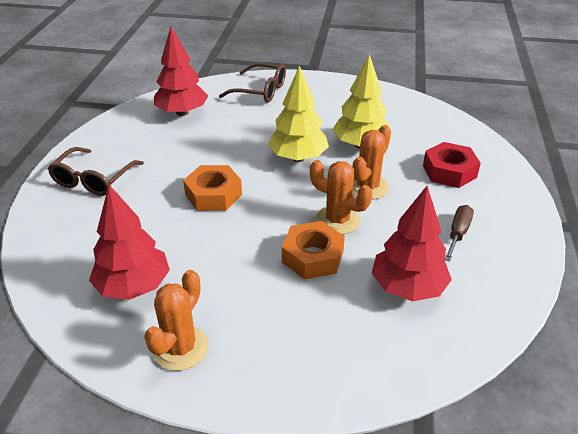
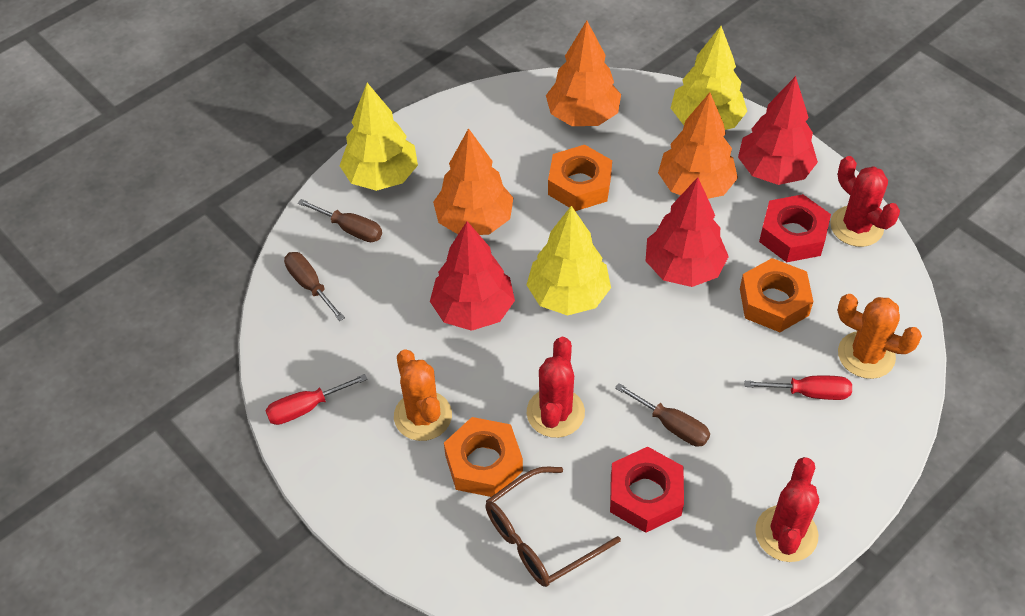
brown glasses: 2 -> 1
brown screwdriver: 1 -> 3
orange cactus: 3 -> 2
orange nut: 2 -> 3
orange tree: 0 -> 3
red cactus: 0 -> 3
red nut: 1 -> 2
red screwdriver: 0 -> 2
yellow tree: 2 -> 3

